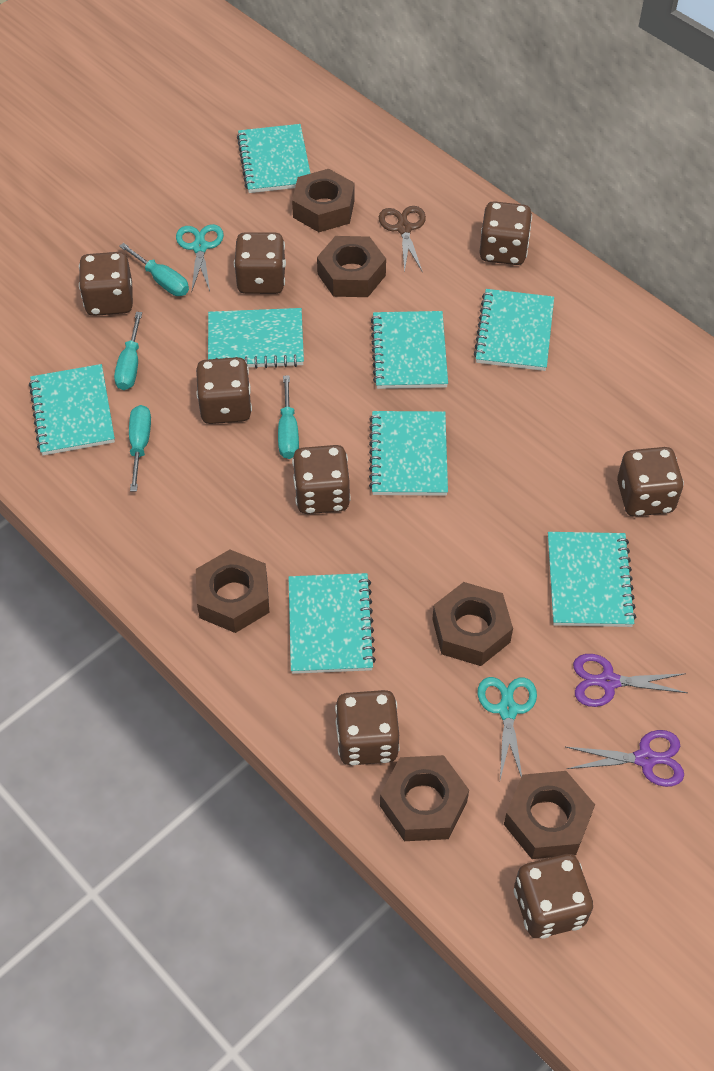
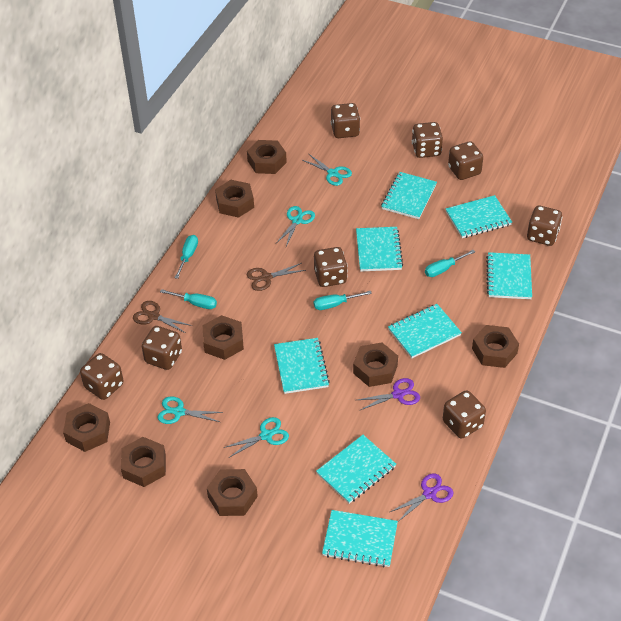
brown nut: 6 -> 8
brown scissors: 1 -> 2
turquoise scissors: 2 -> 4

